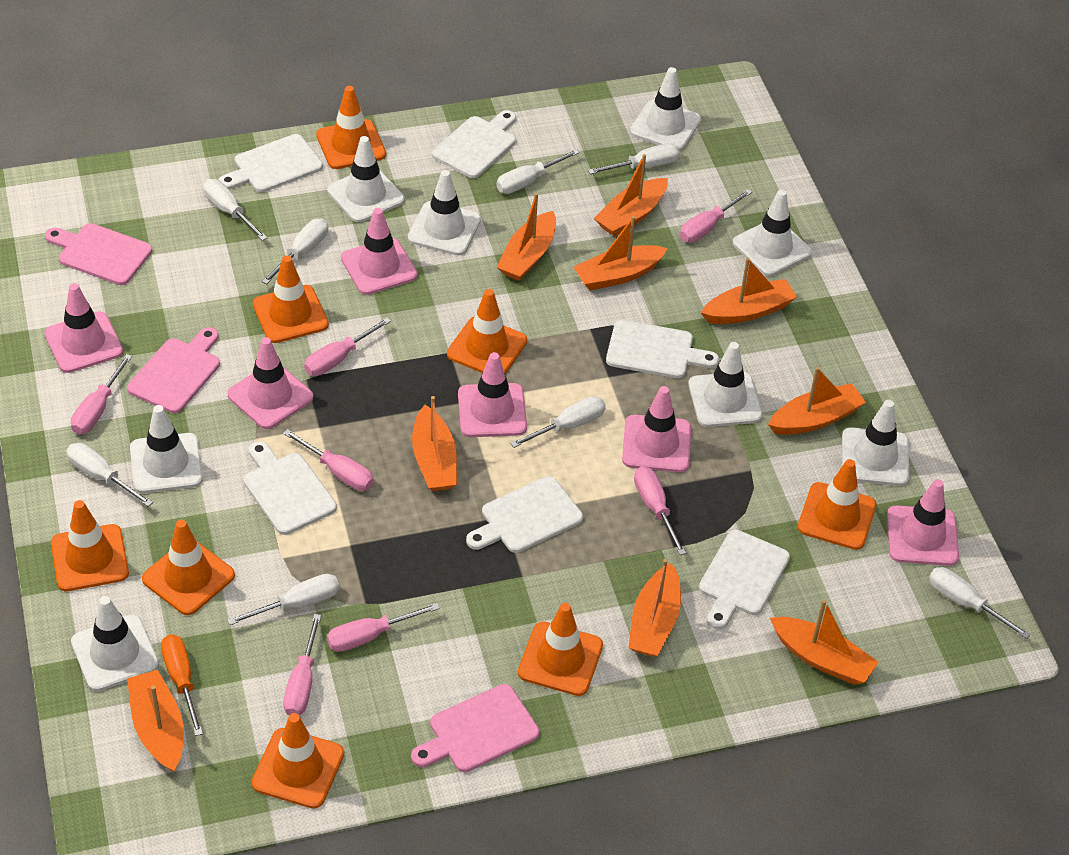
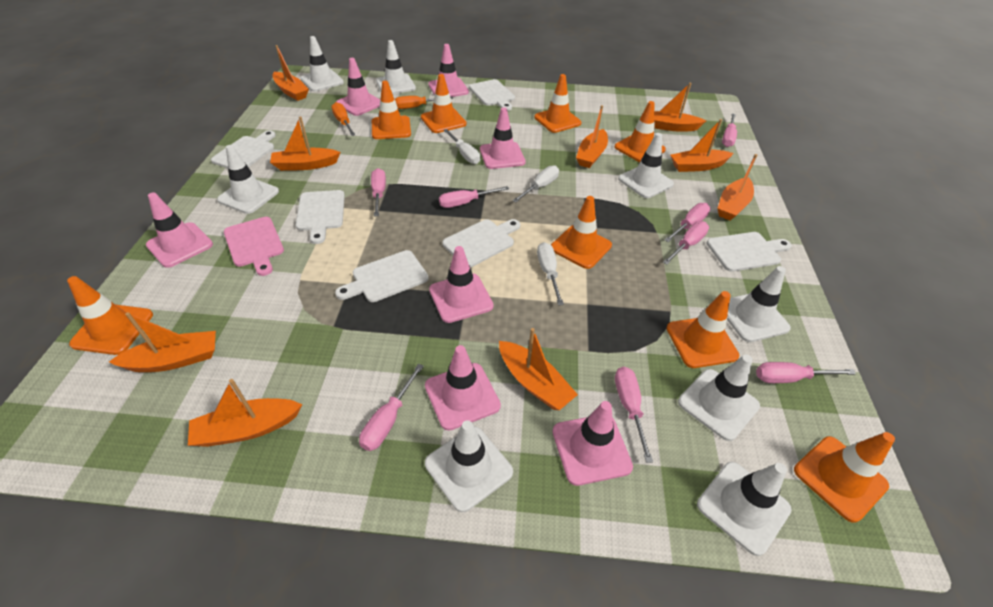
orange screwdriver: 1 -> 2
pink cutting board: 3 -> 1
pink screwdriver: 7 -> 8
pink traffic cone: 6 -> 7
white screwdriver: 8 -> 3

